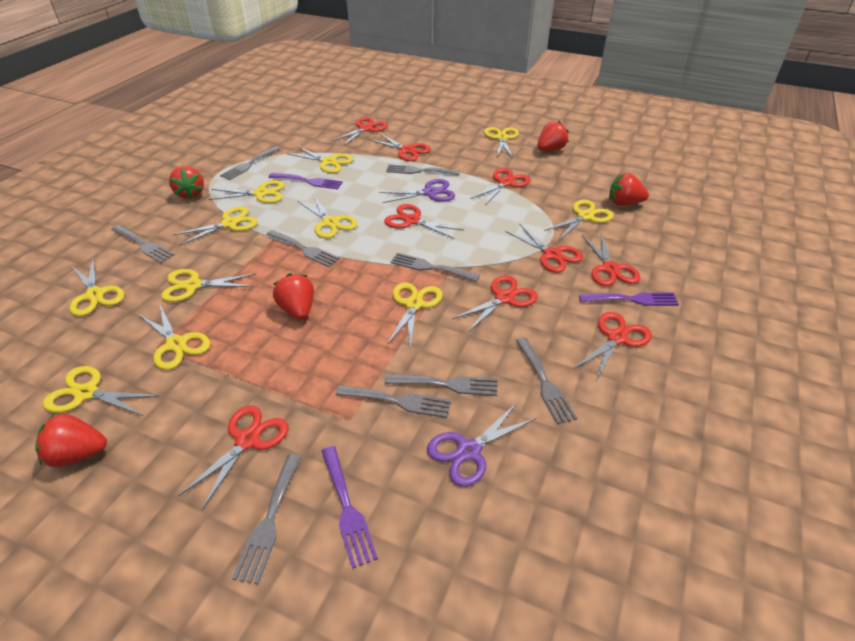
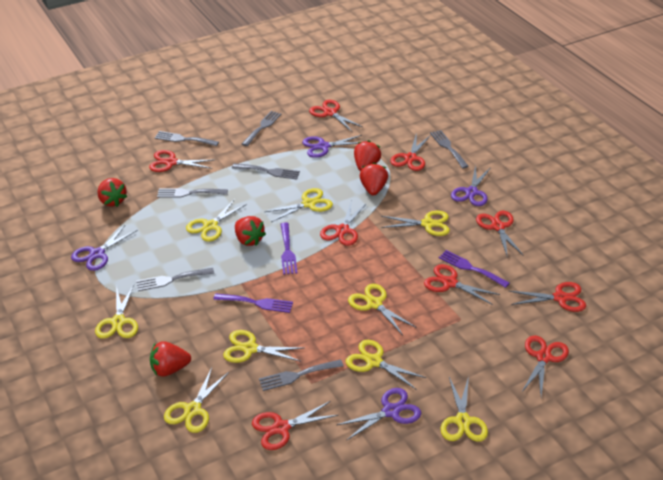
grey fork: 9 -> 7
purple scissors: 2 -> 4
yellow scissors: 11 -> 9

